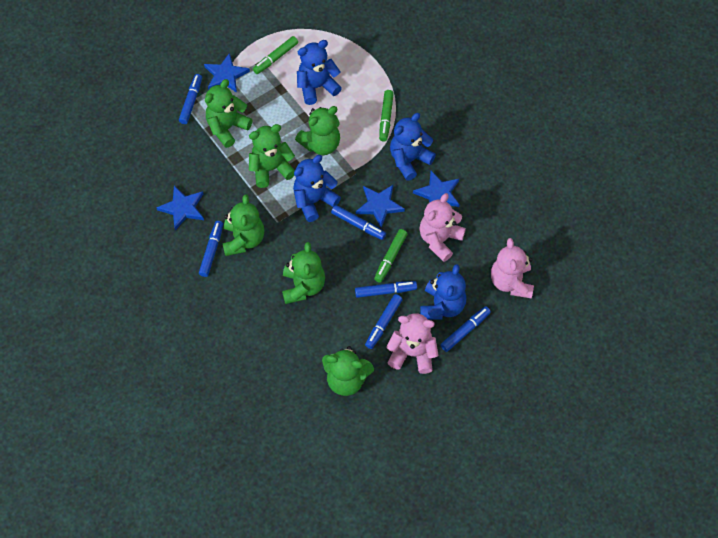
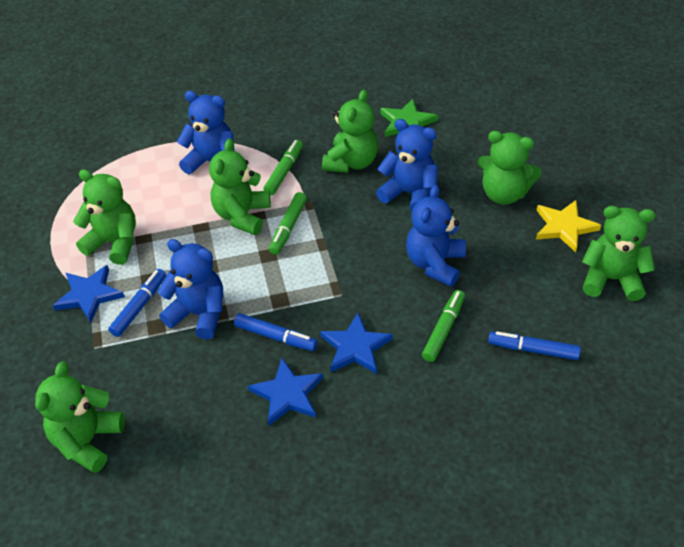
blue marker: 6 -> 3
blue star: 4 -> 3
green star: 0 -> 1
pink teddy bear: 3 -> 0
yellow star: 0 -> 1

